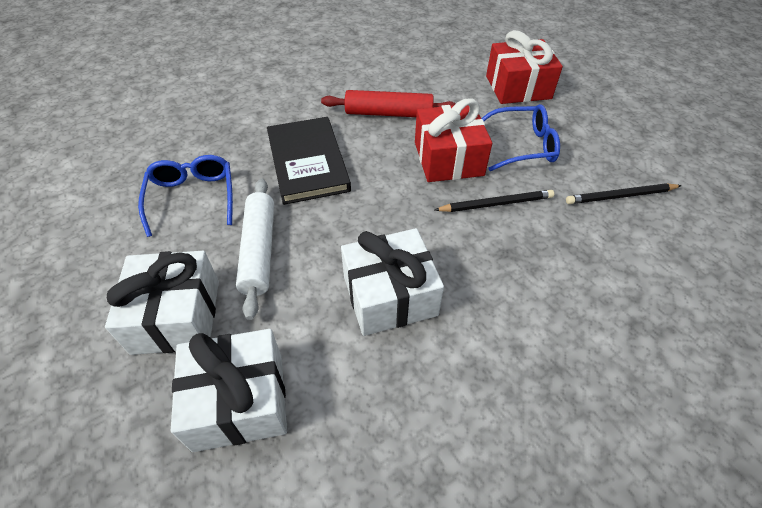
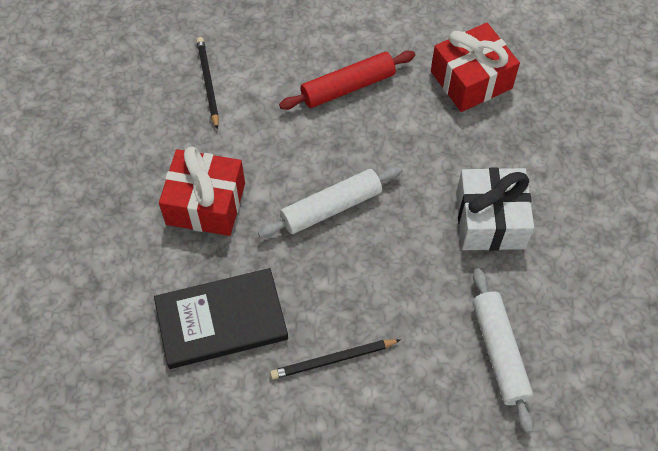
blue glasses: 2 -> 0
white gift: 3 -> 1
white rolling pin: 1 -> 2

